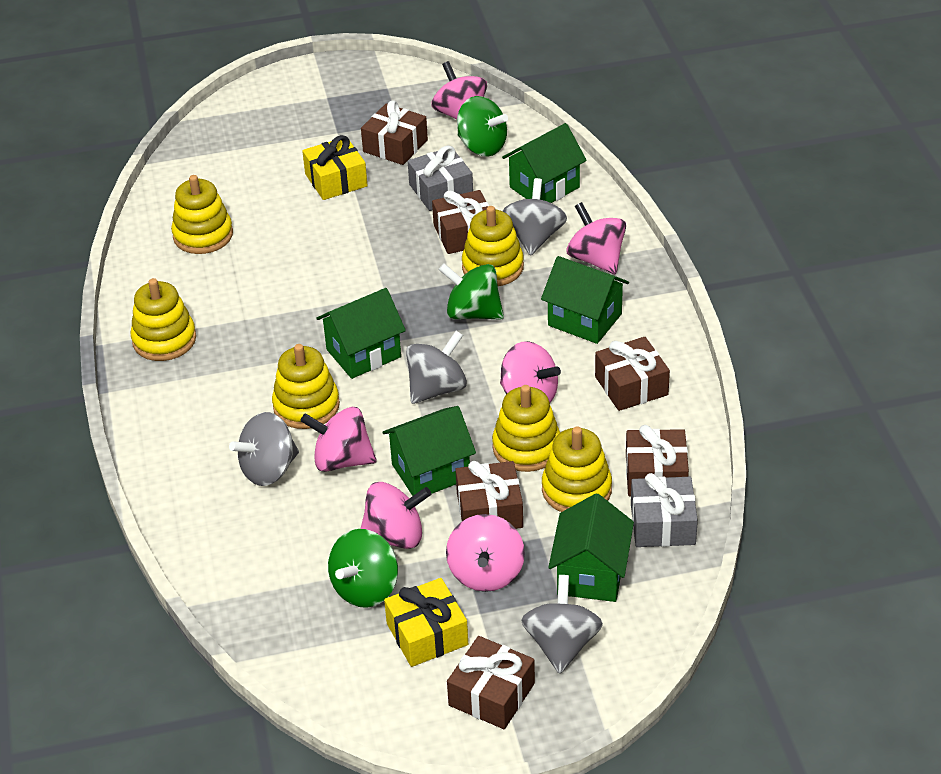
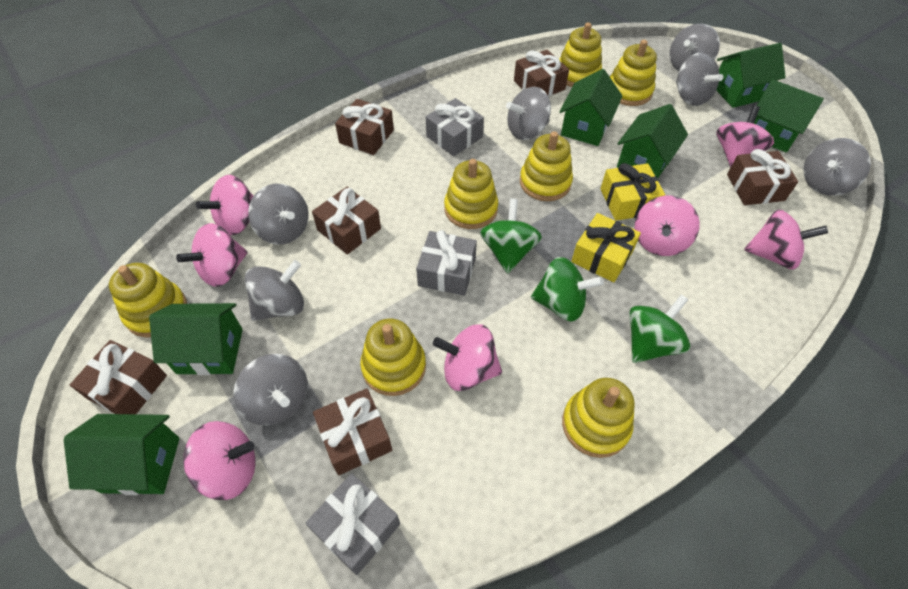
green house: 5 -> 6
grey gift: 2 -> 3
grey spinning top: 4 -> 7
pink spinning top: 6 -> 7
yellow stacking toy: 6 -> 7

